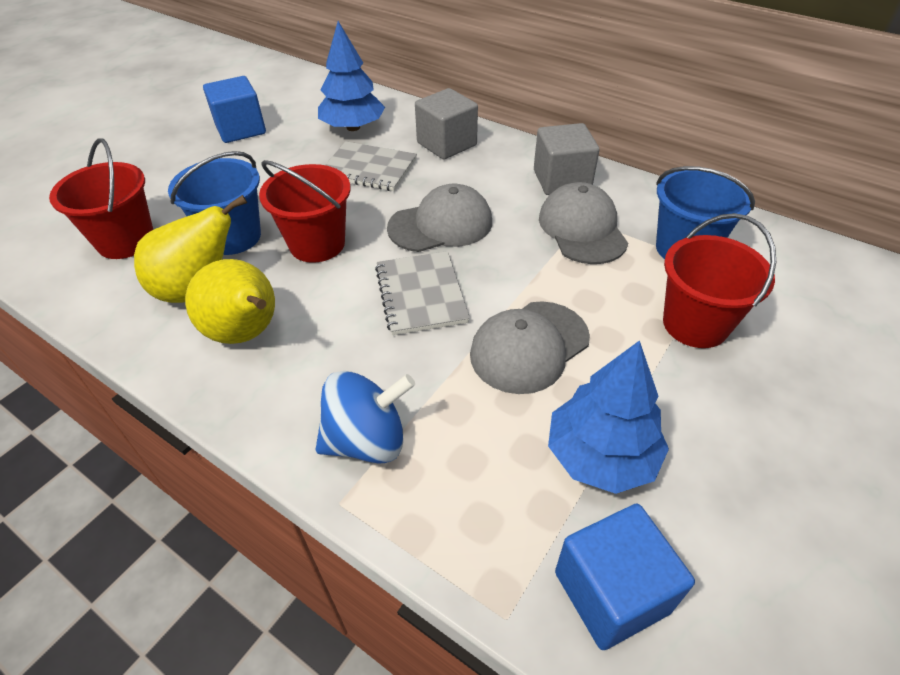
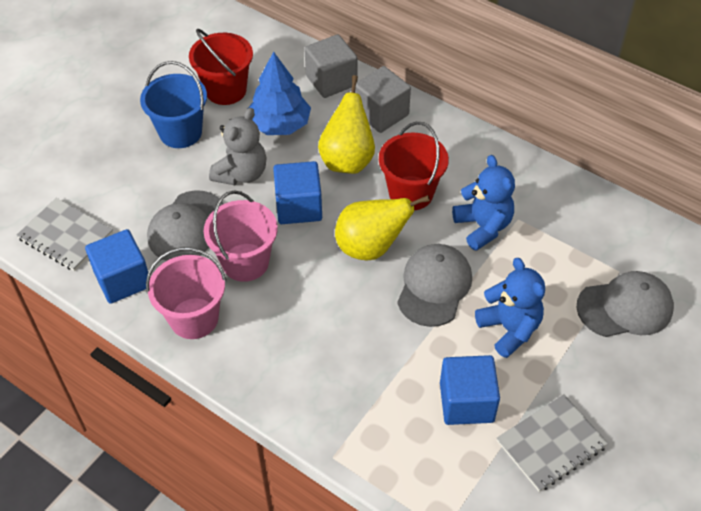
blue bucket: 2 -> 1
blue cube: 2 -> 3
blue spinning top: 1 -> 0
blue teddy bear: 0 -> 2
blue tree: 2 -> 1
grey teddy bear: 0 -> 1
pink bucket: 0 -> 2
red bucket: 3 -> 2

